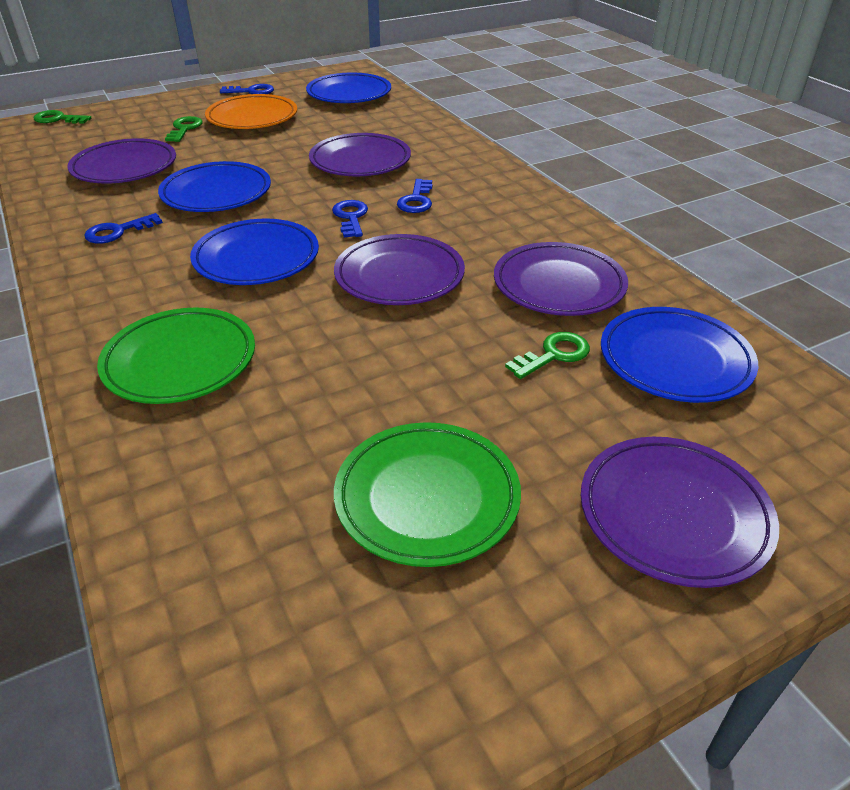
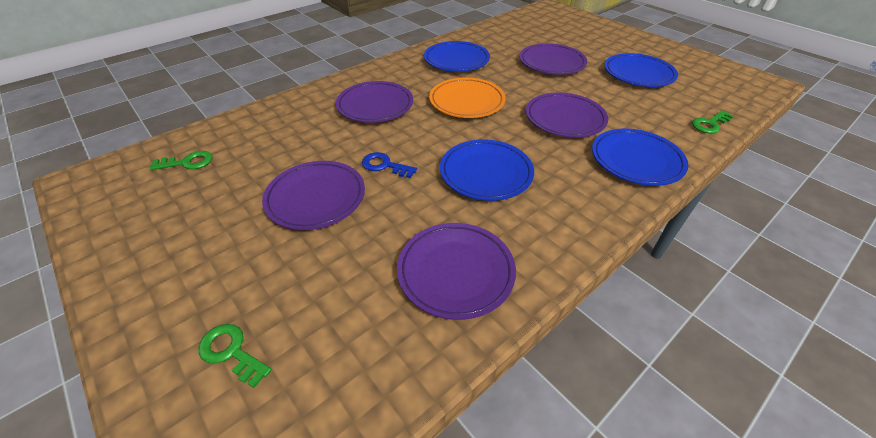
blue key: 4 -> 1
green plate: 2 -> 0

